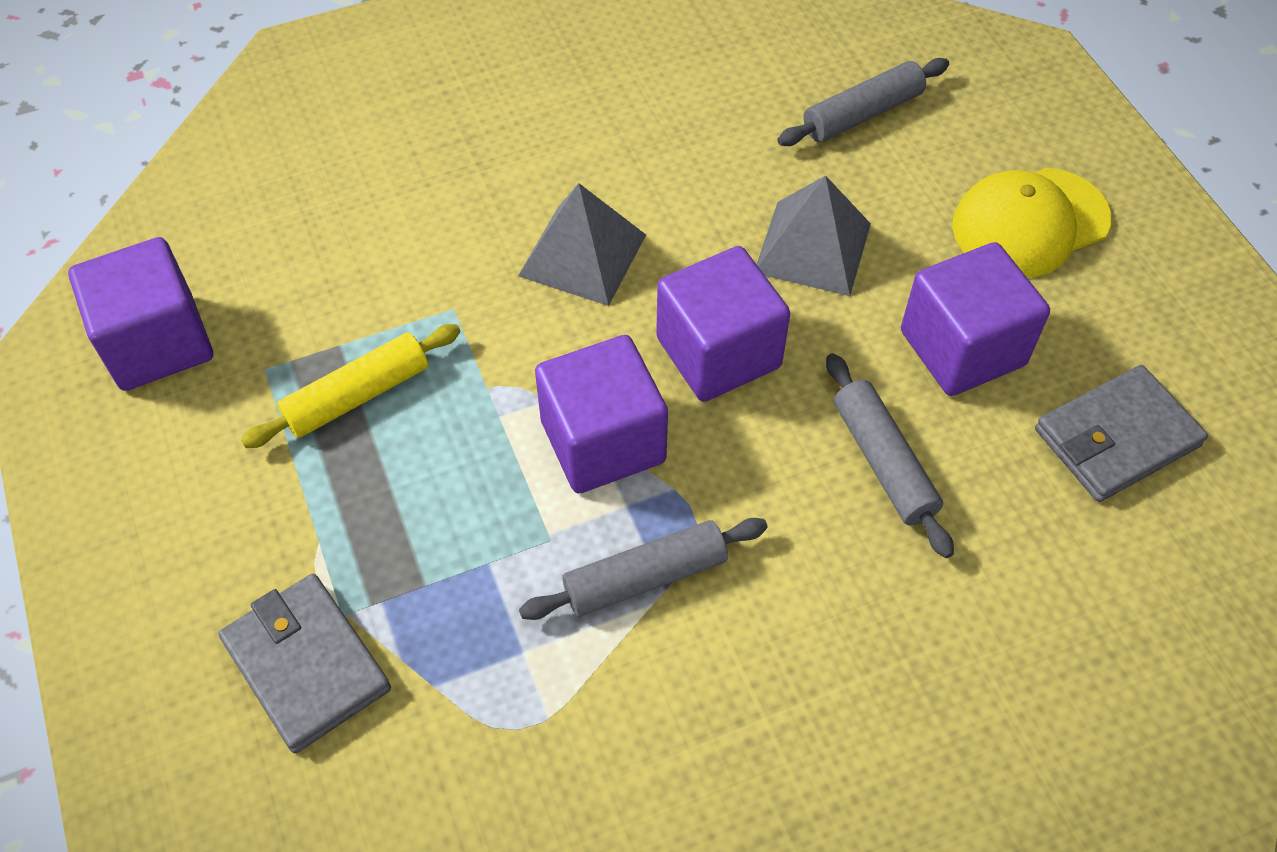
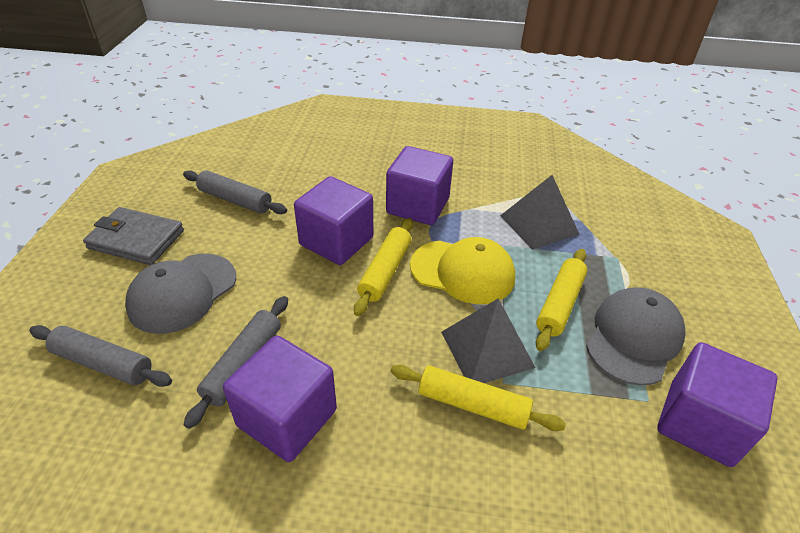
grey cap: 0 -> 2
grey wallet: 2 -> 1
yellow rolling pin: 1 -> 3

